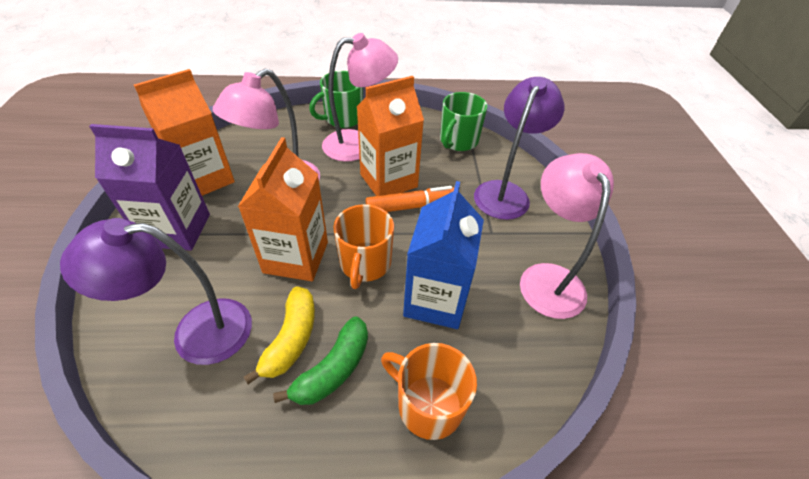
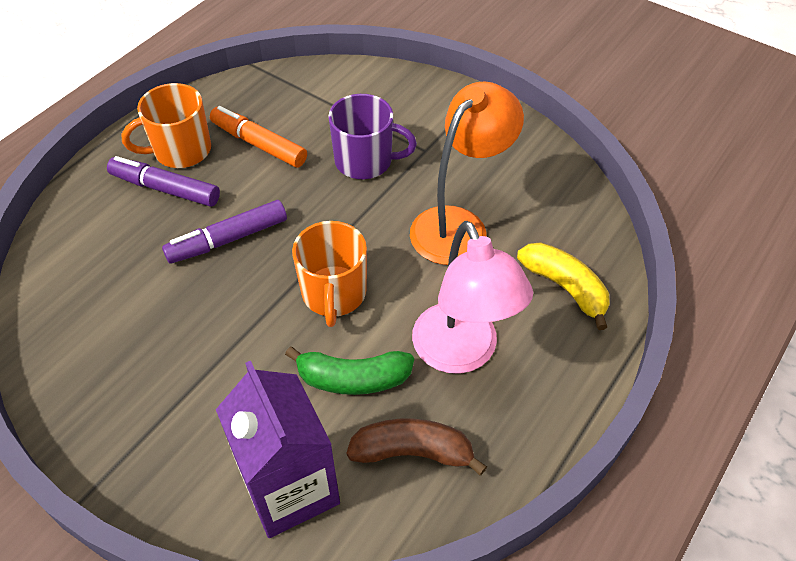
blue carton: 1 -> 0
brown banana: 0 -> 1
green mug: 2 -> 0
orange carton: 3 -> 0
orange lamp: 0 -> 1
pink lamp: 3 -> 1
purple lamp: 2 -> 0
purple marker: 0 -> 2
purple mug: 0 -> 1

